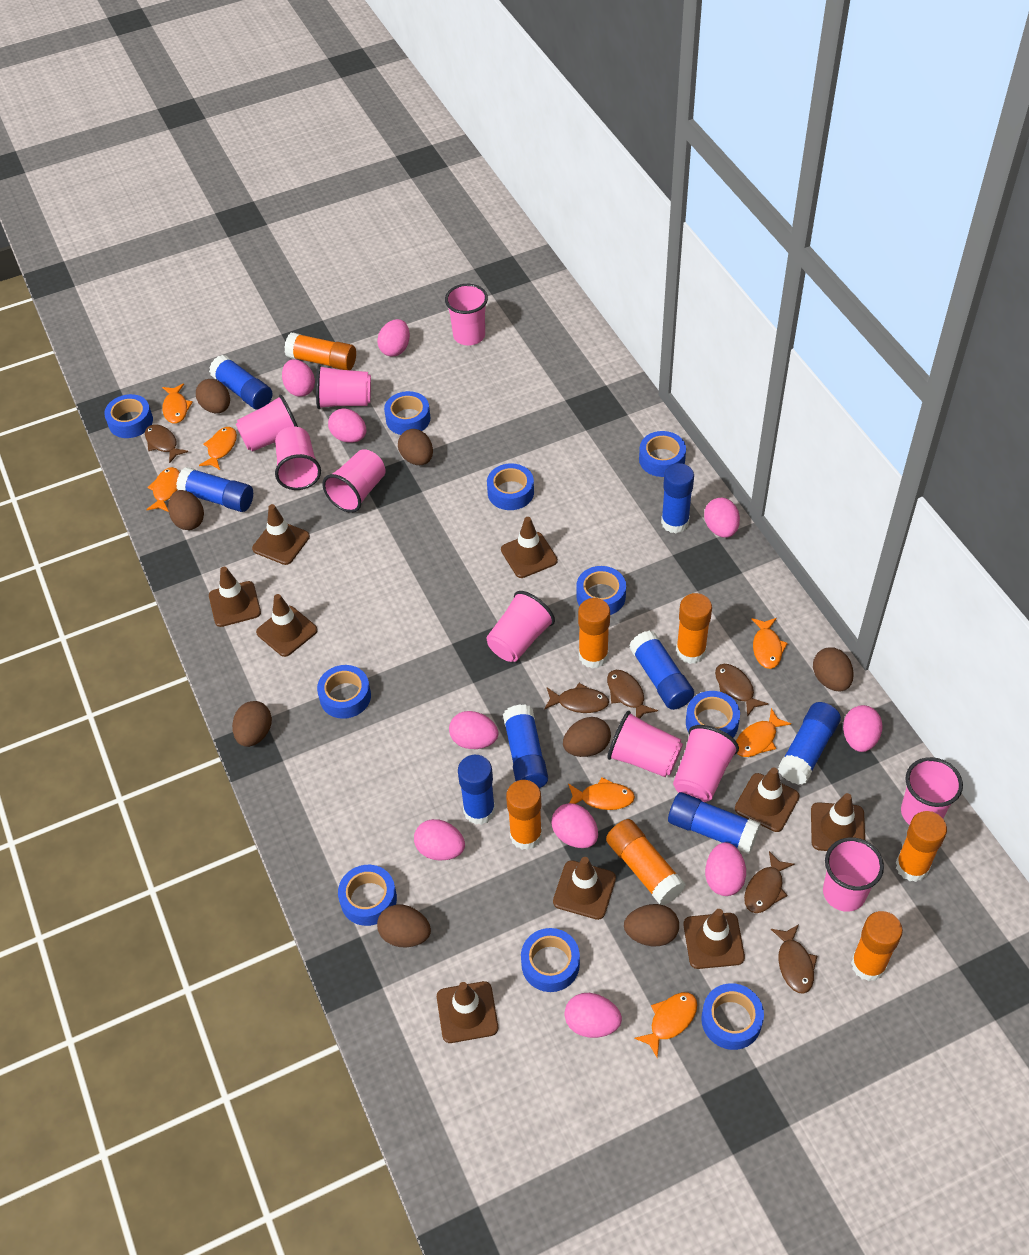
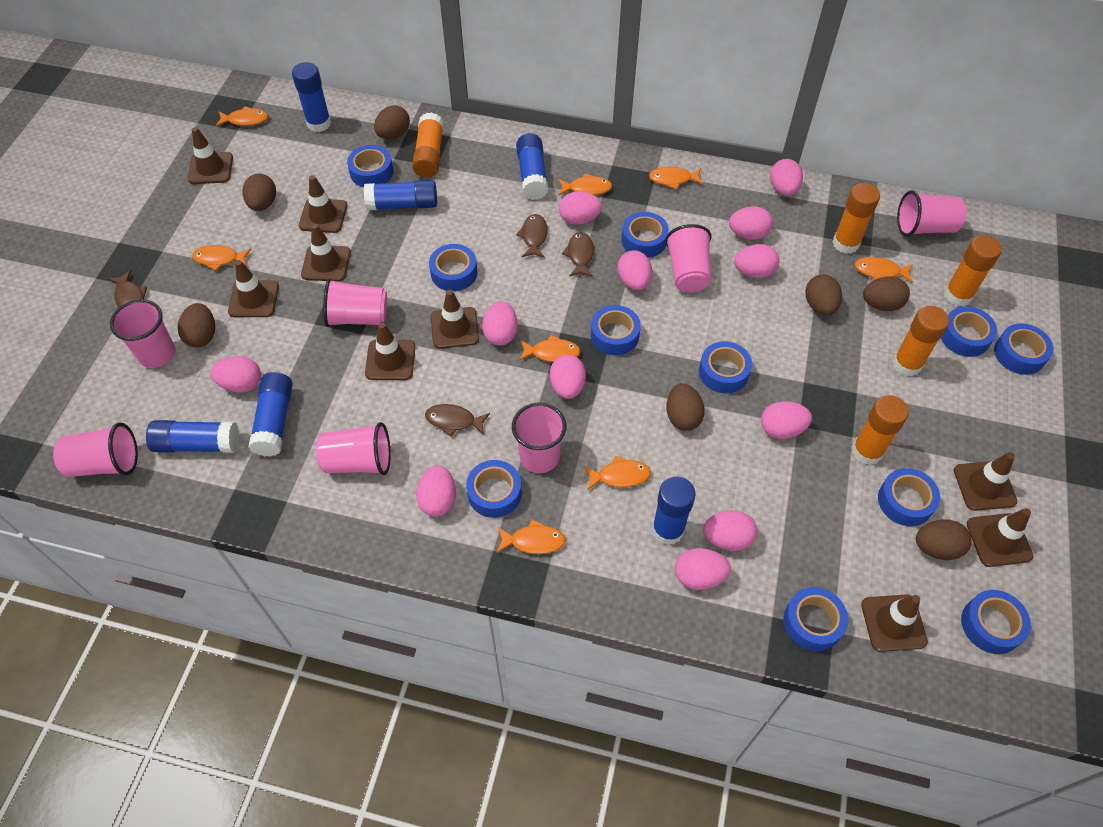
blue glue stick: 8 -> 6
blue tape: 10 -> 11
brown egg: 8 -> 7
brown fish: 6 -> 4
orange fish: 7 -> 8
orange glue stick: 7 -> 5
pink cup: 10 -> 7
pink egg: 10 -> 12

